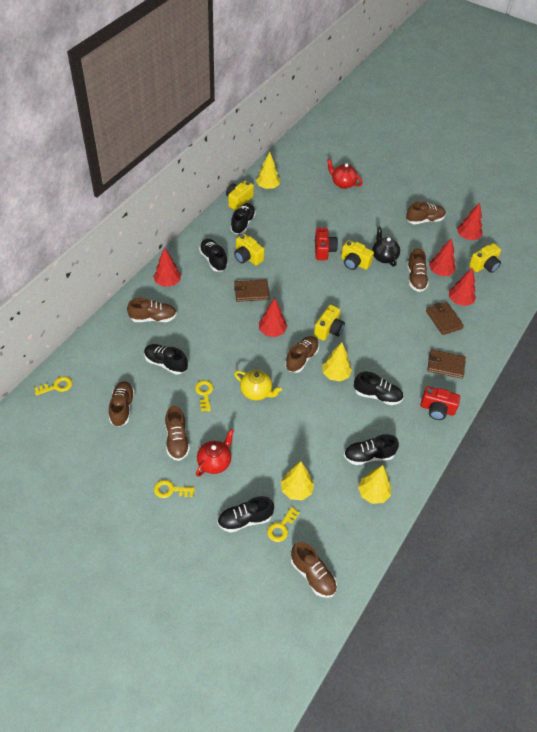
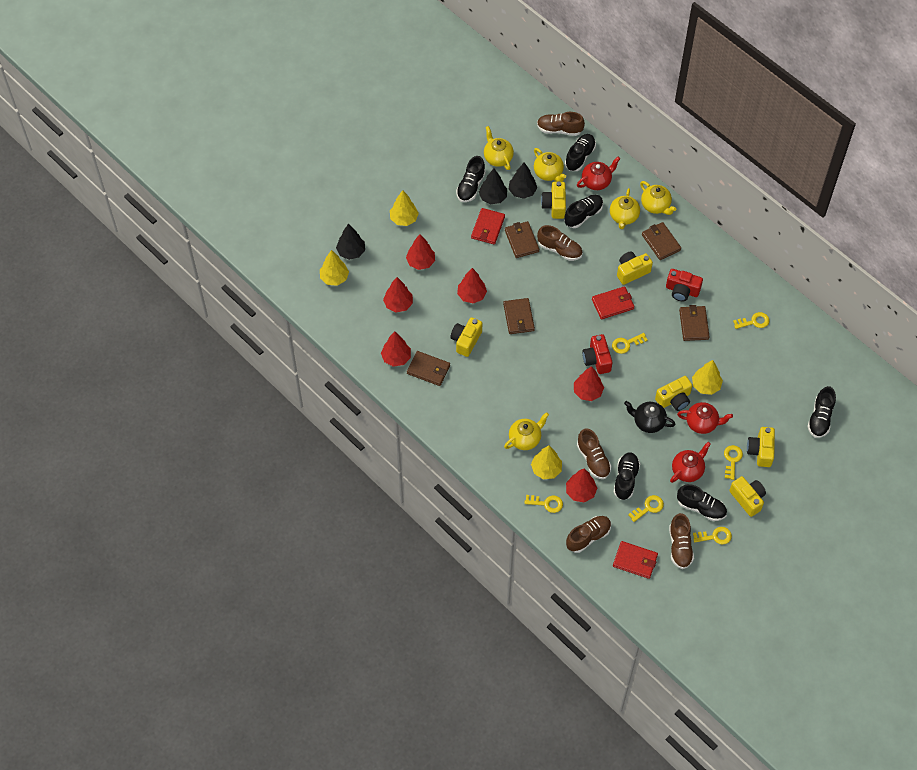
black tree: 0 -> 3
brown shoe: 7 -> 5
brown wallet: 3 -> 5
red teapot: 2 -> 3
red tree: 5 -> 6
red wallet: 0 -> 3
yellow camera: 5 -> 6
yellow key: 4 -> 6
yellow teapot: 1 -> 5

